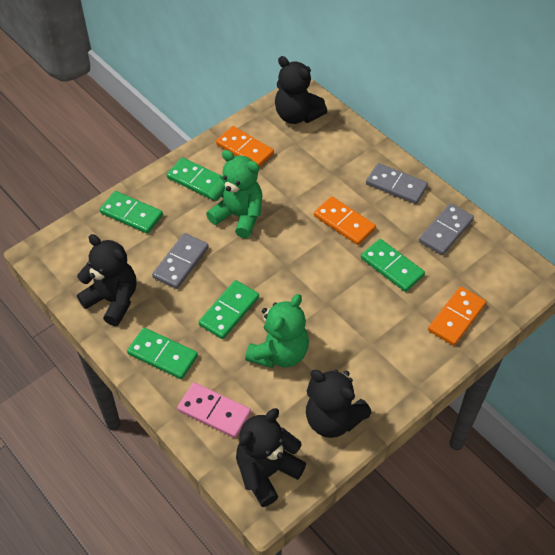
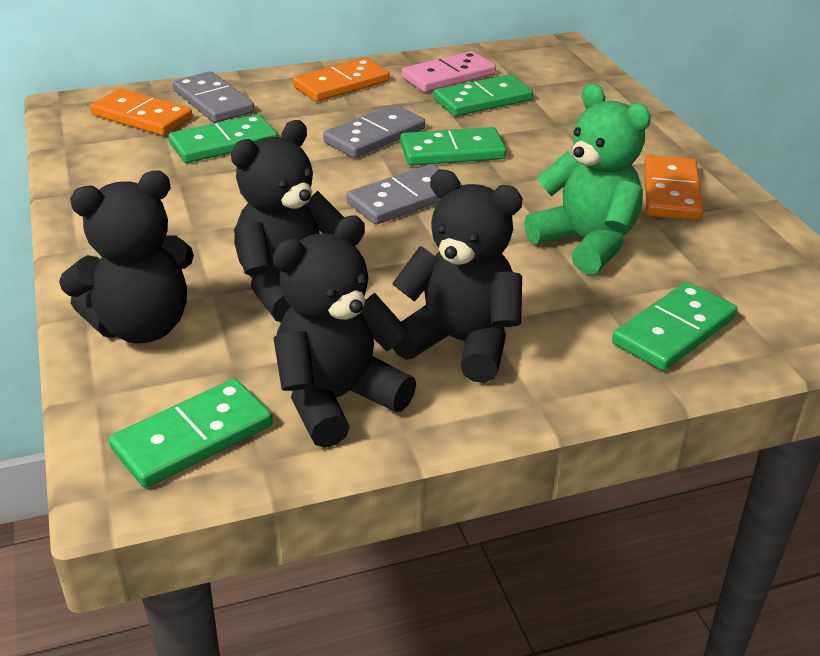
green teddy bear: 2 -> 1

